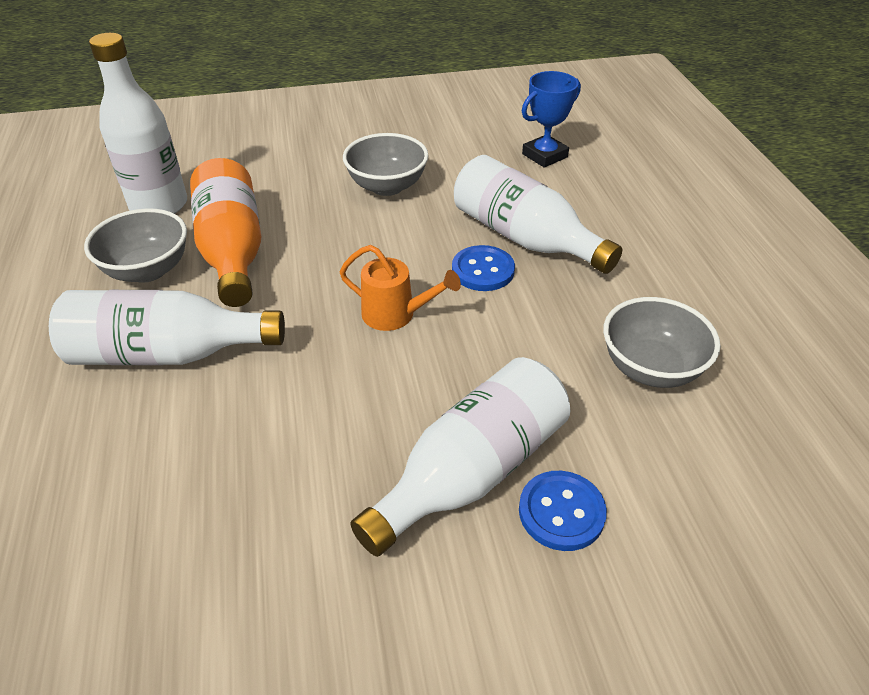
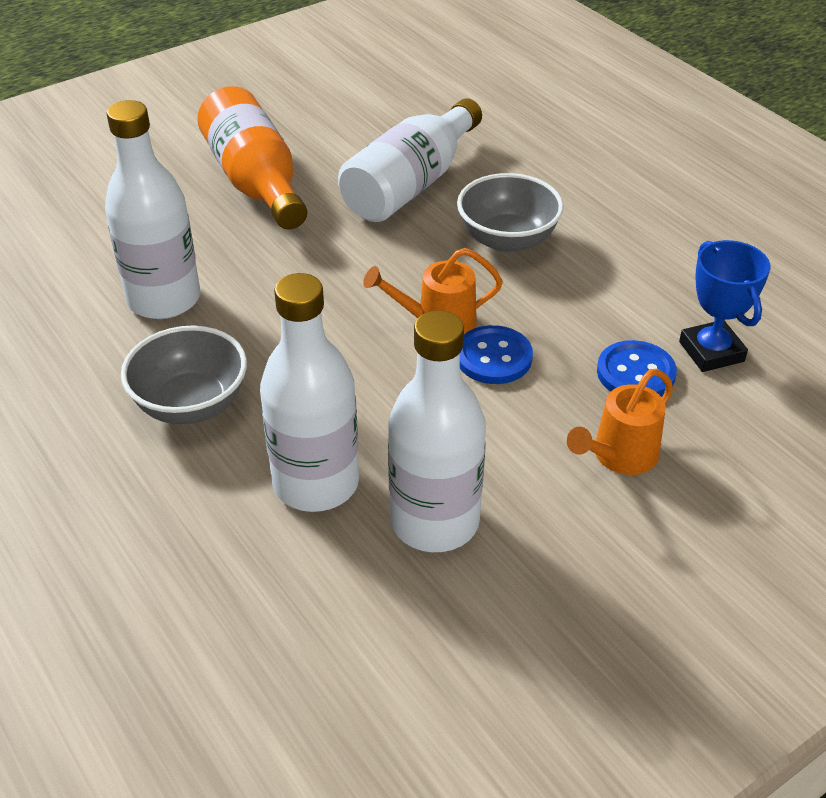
grey bowl: 3 -> 2
orange watering can: 1 -> 2

